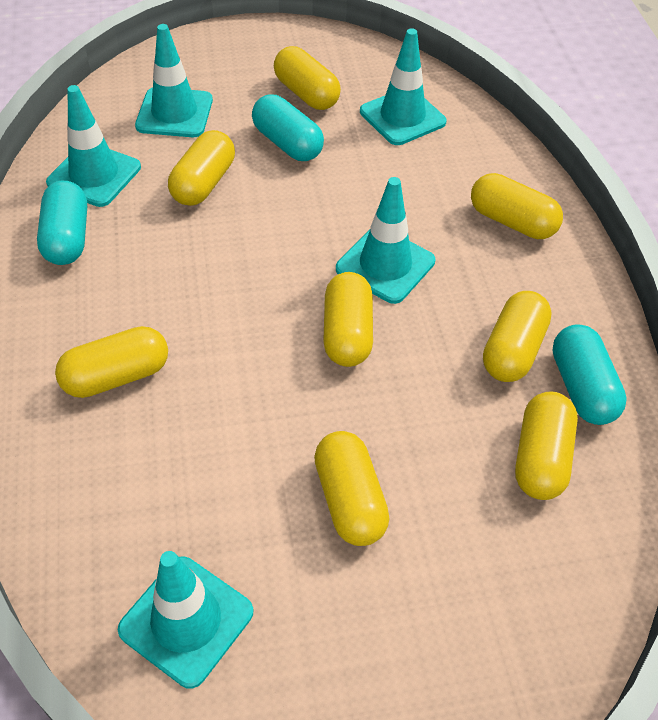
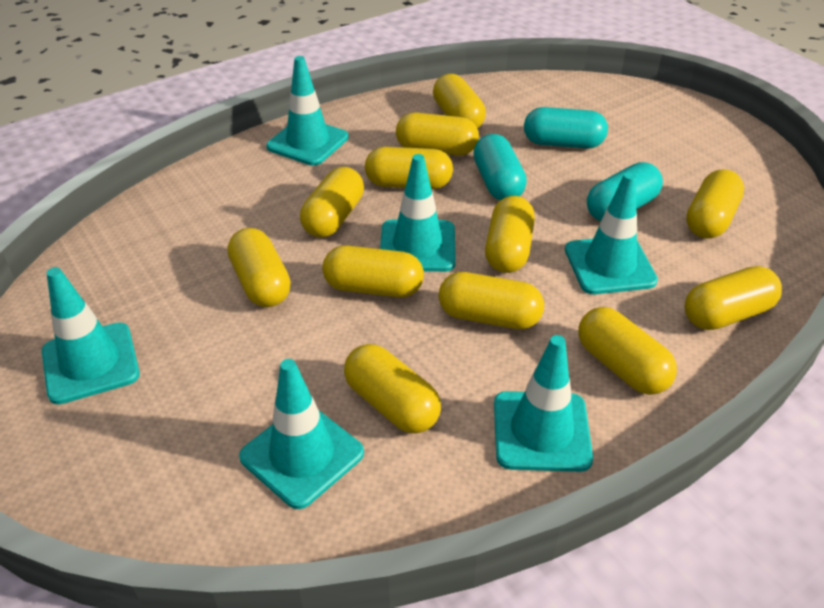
turquoise traffic cone: 5 -> 6
yellow capsule: 8 -> 12

